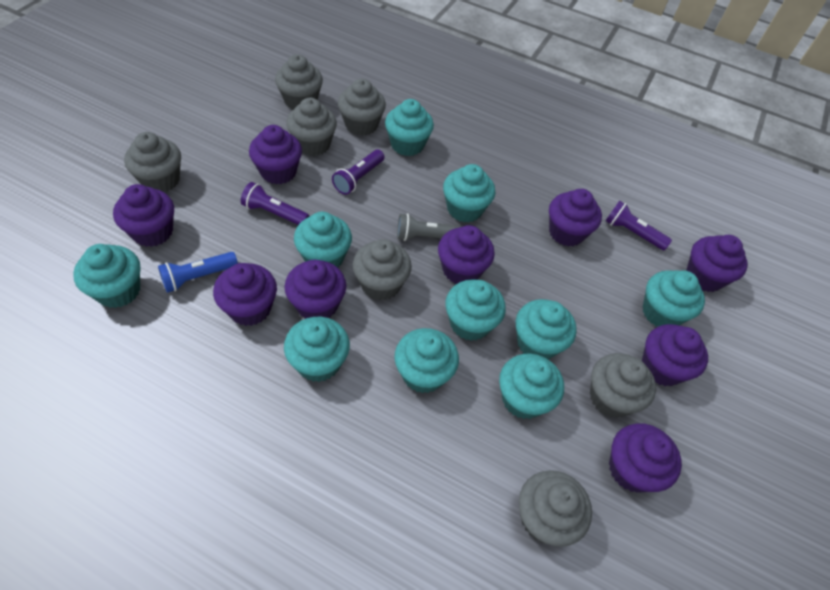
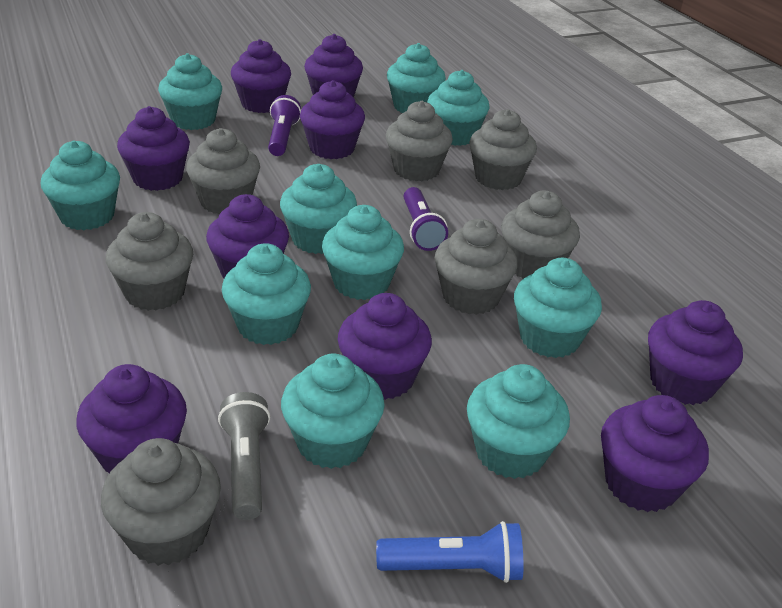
purple flashlight: 3 -> 2

